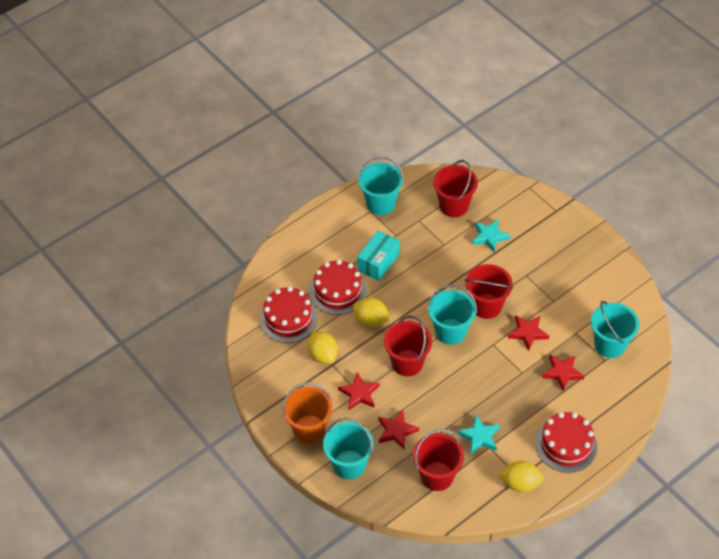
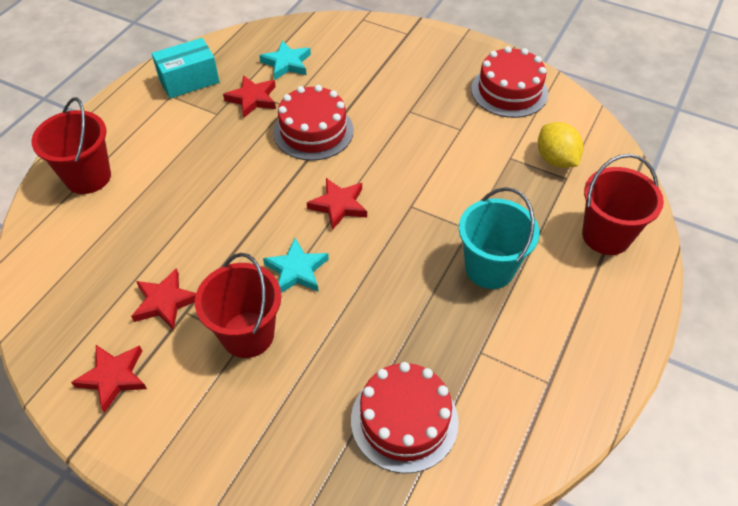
orange bucket: 1 -> 0
red bucket: 4 -> 3
turquoise bucket: 4 -> 1
yellow lemon: 3 -> 1

